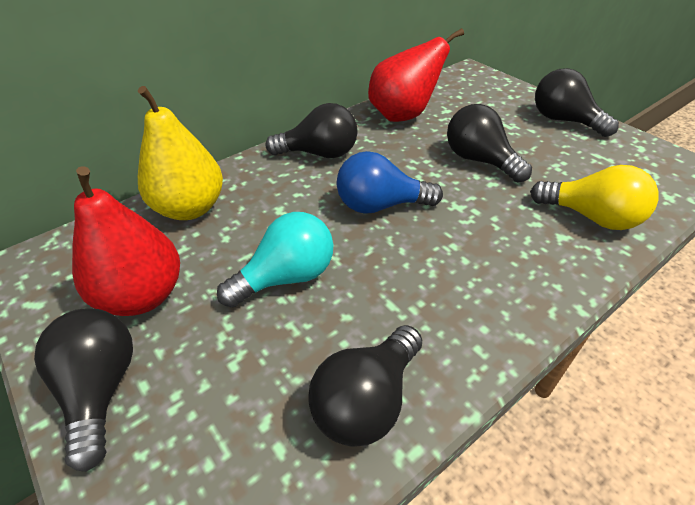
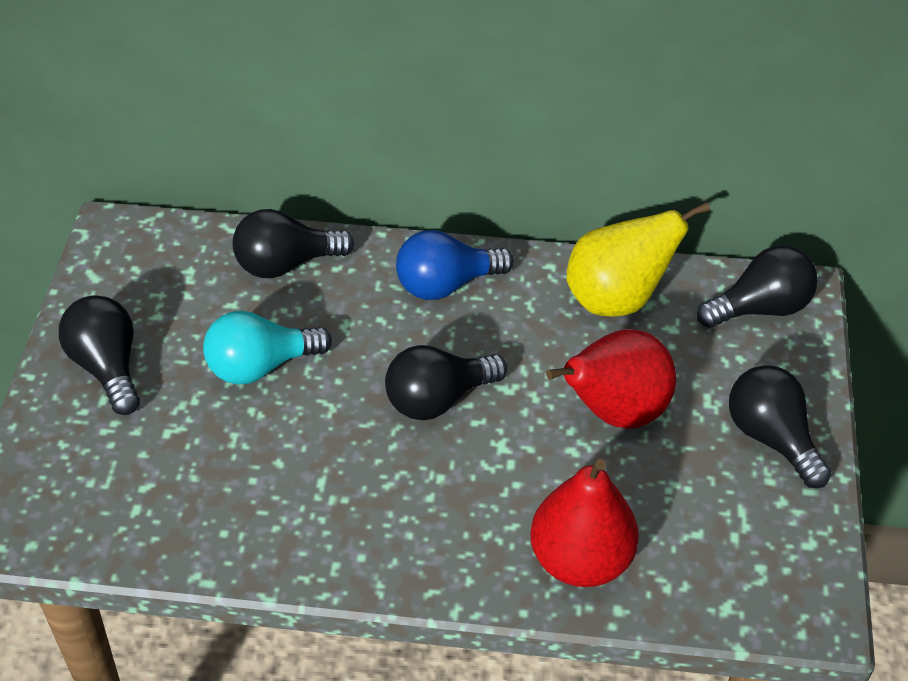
yellow light bulb: 1 -> 0

